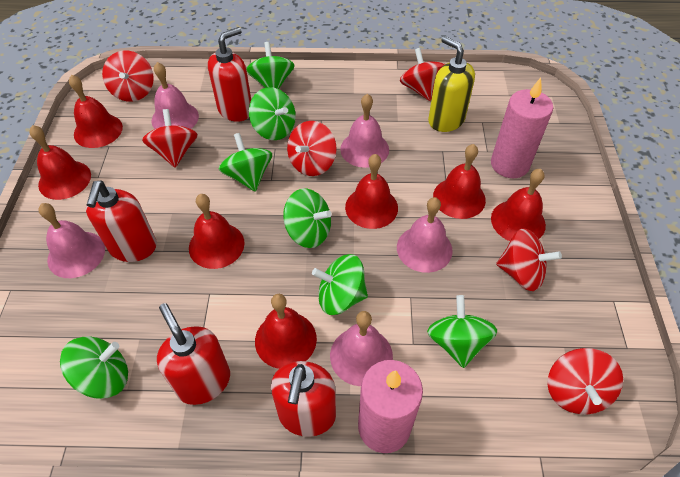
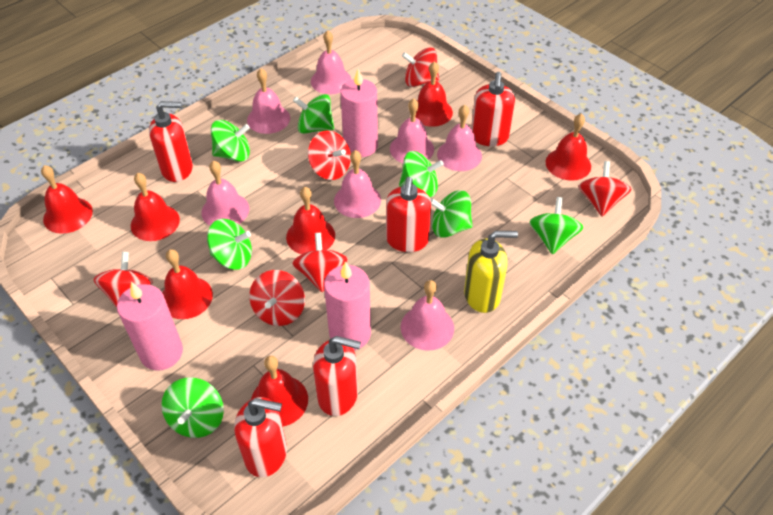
pink bell: 5 -> 7
pink candle: 2 -> 3
red soap dispenser: 4 -> 5

